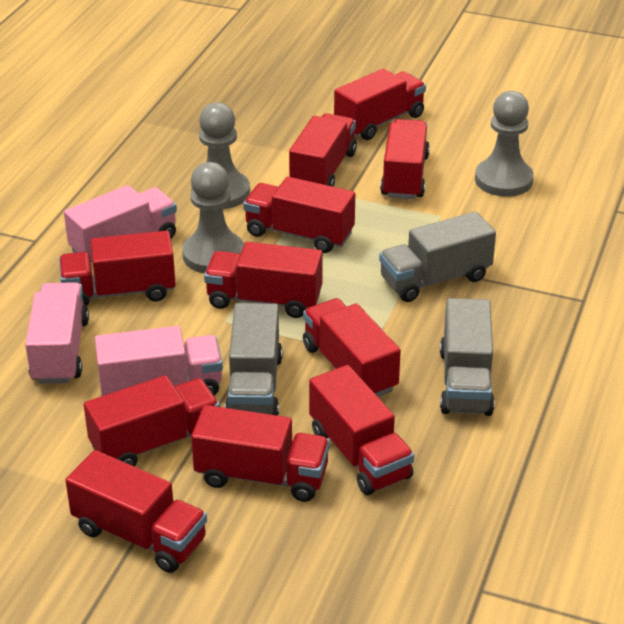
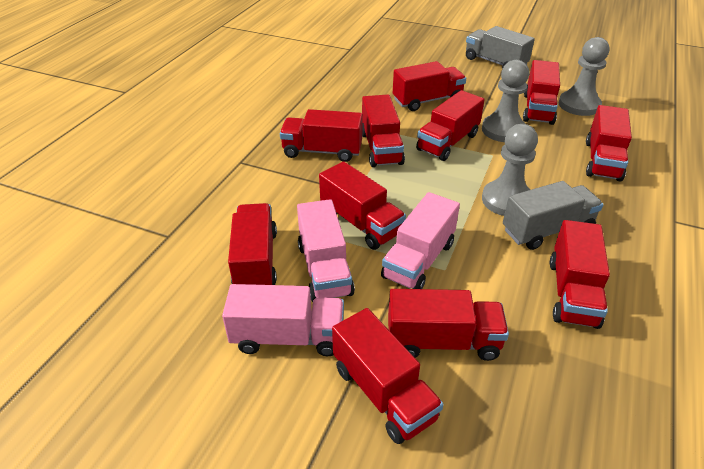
grey truck: 3 -> 2

